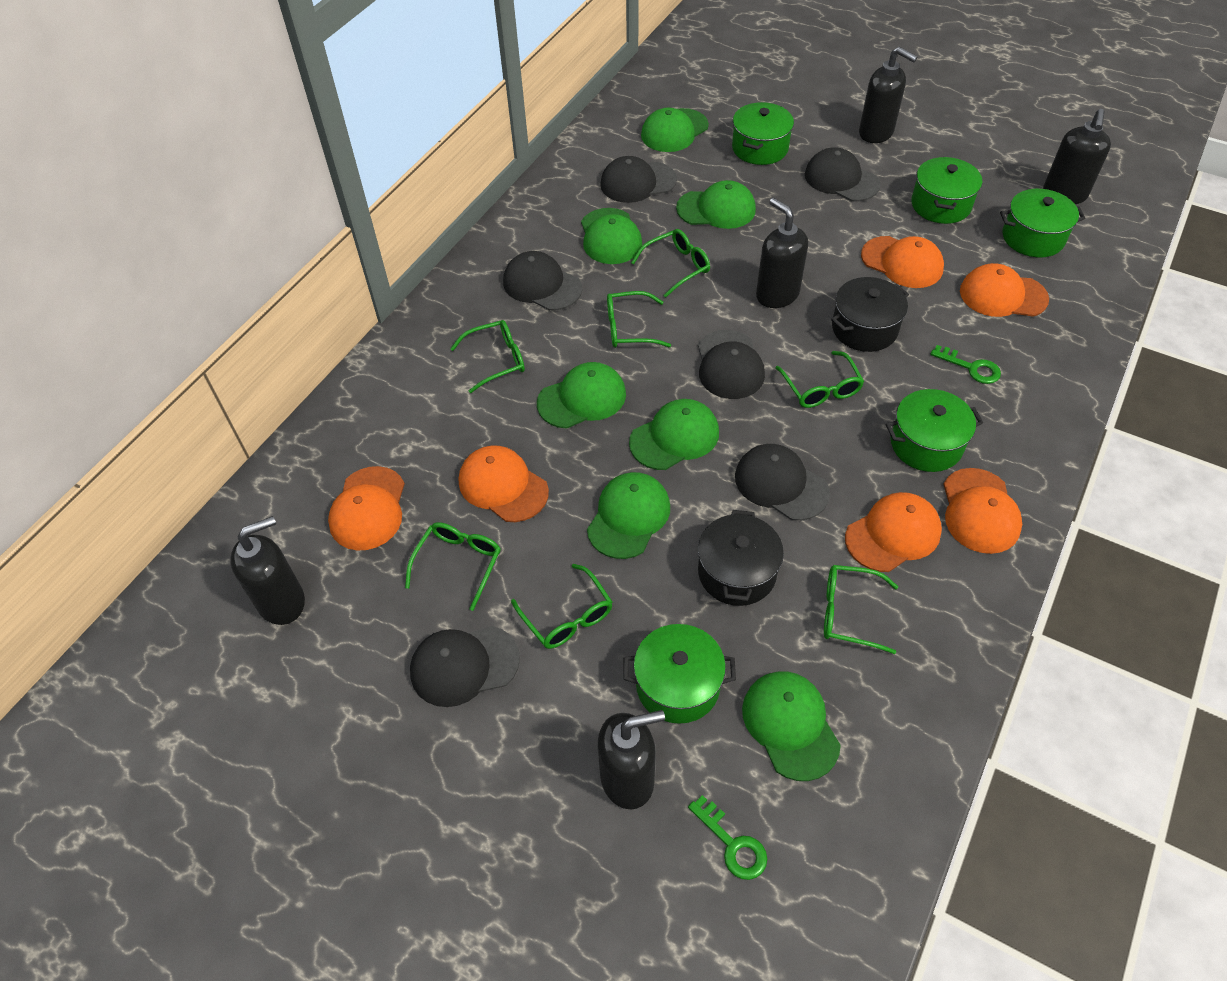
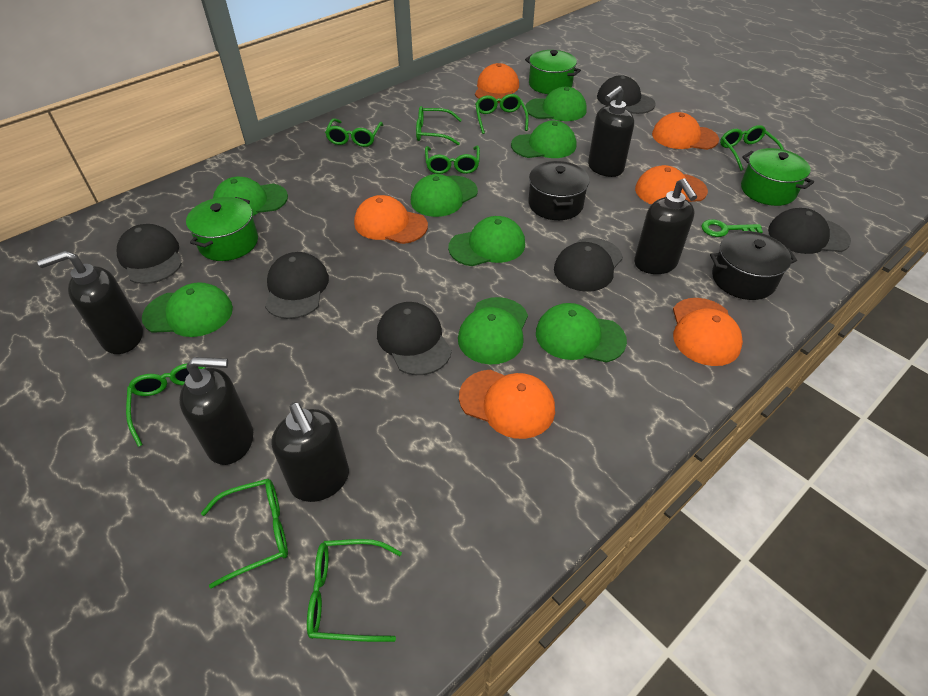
green cap: 7 -> 8
green glasses: 7 -> 8
green key: 2 -> 1
green pot: 5 -> 3

